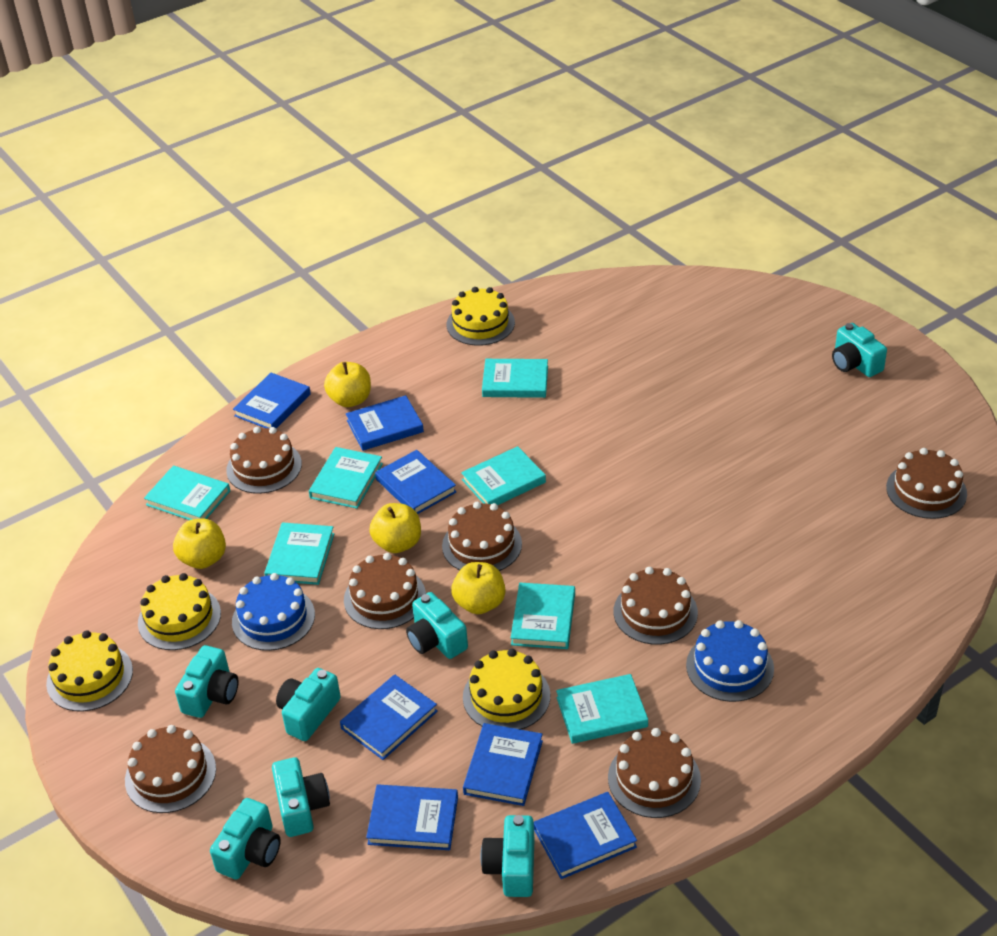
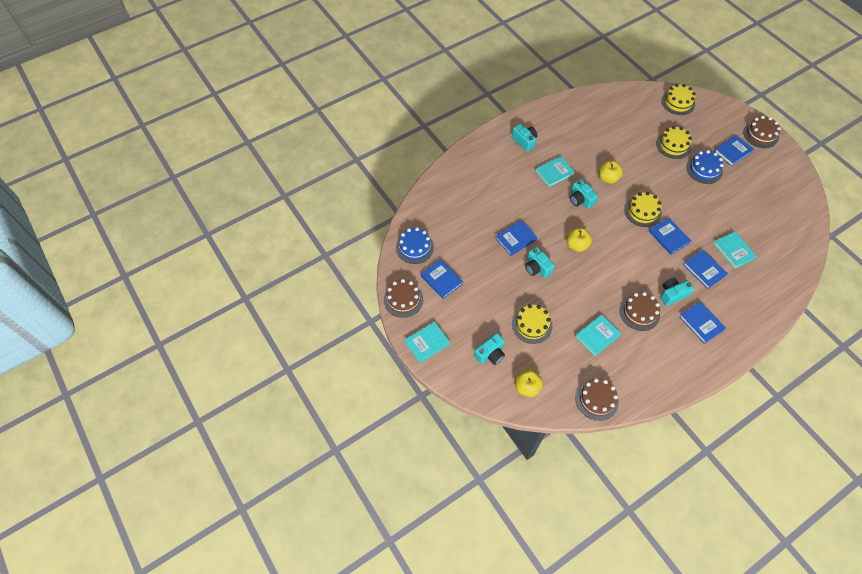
blue book: 7 -> 6
brown cake: 7 -> 4
turquoise book: 7 -> 4
turquoise camera: 7 -> 5
yellow apple: 4 -> 3

